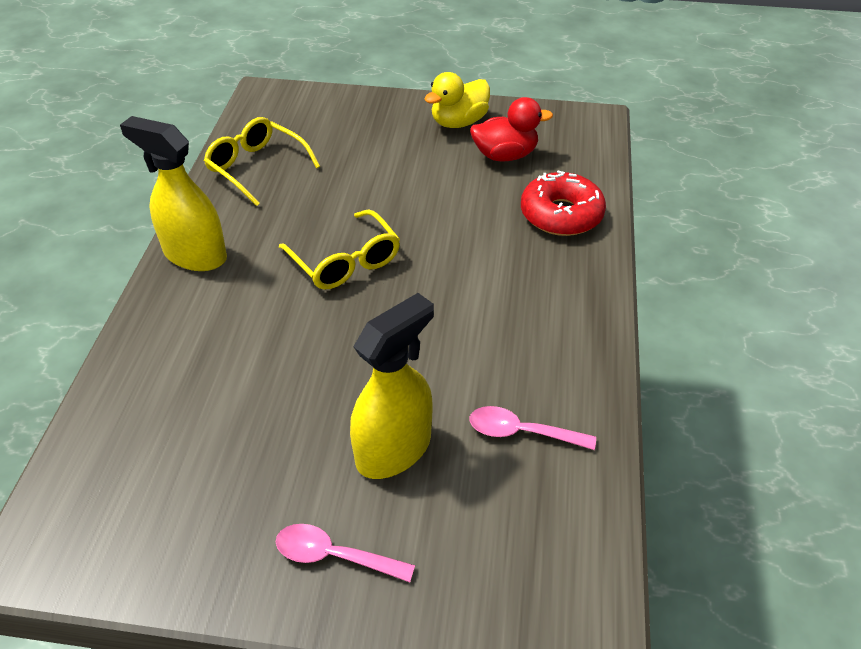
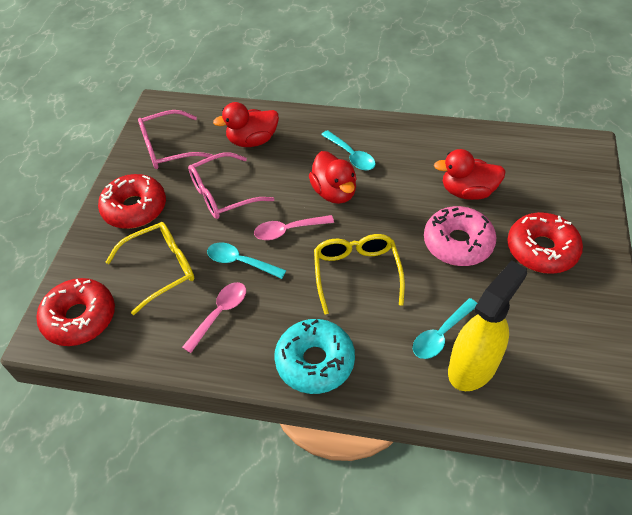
pink donut: 0 -> 1
pink glasses: 0 -> 2
red donut: 1 -> 3
red duck: 1 -> 3
turquoise donut: 0 -> 1
turquoise spoon: 0 -> 3
yellow duck: 1 -> 0
yellow spray bottle: 2 -> 1

